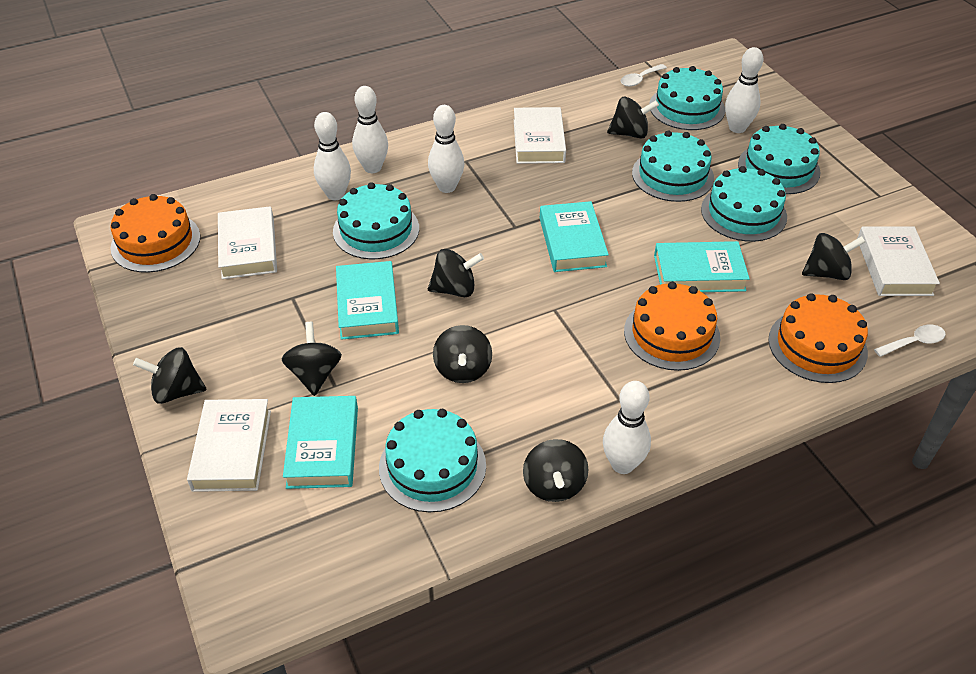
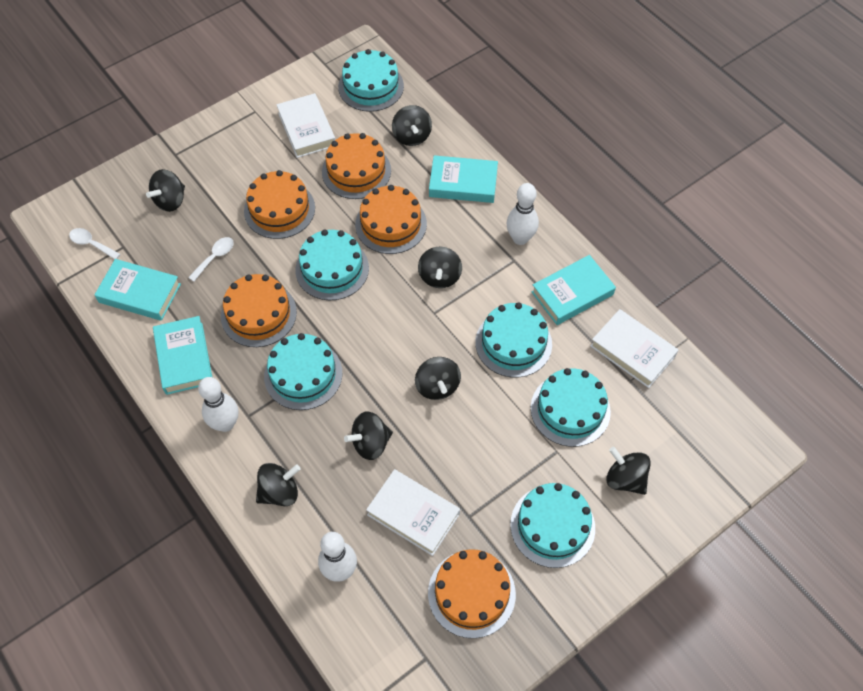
orange cake: 3 -> 5
white book: 4 -> 3
white bowling pin: 5 -> 3

